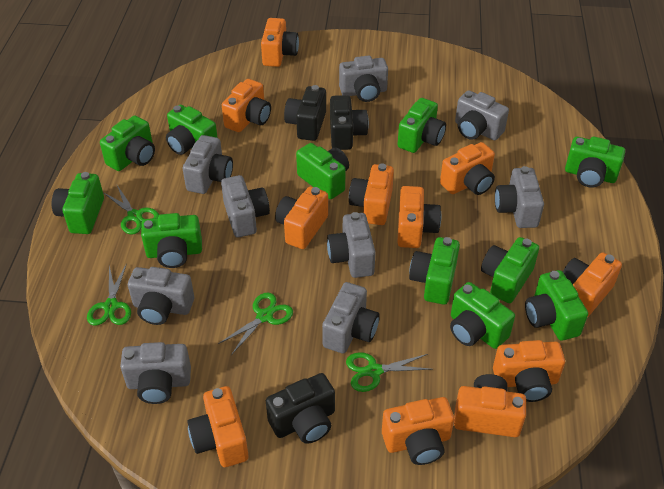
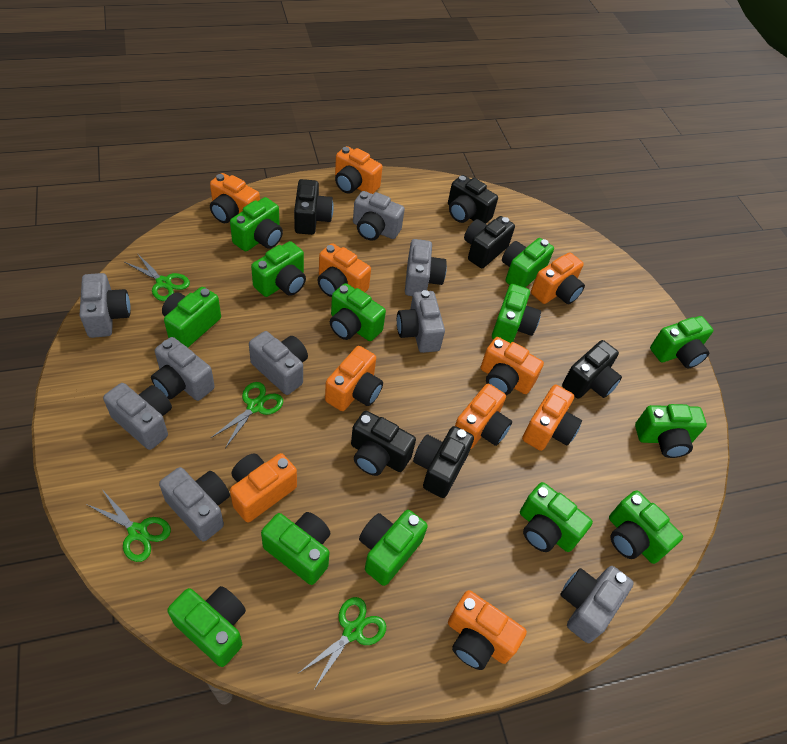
black camera: 3 -> 6
green camera: 11 -> 13
orange camera: 11 -> 10

